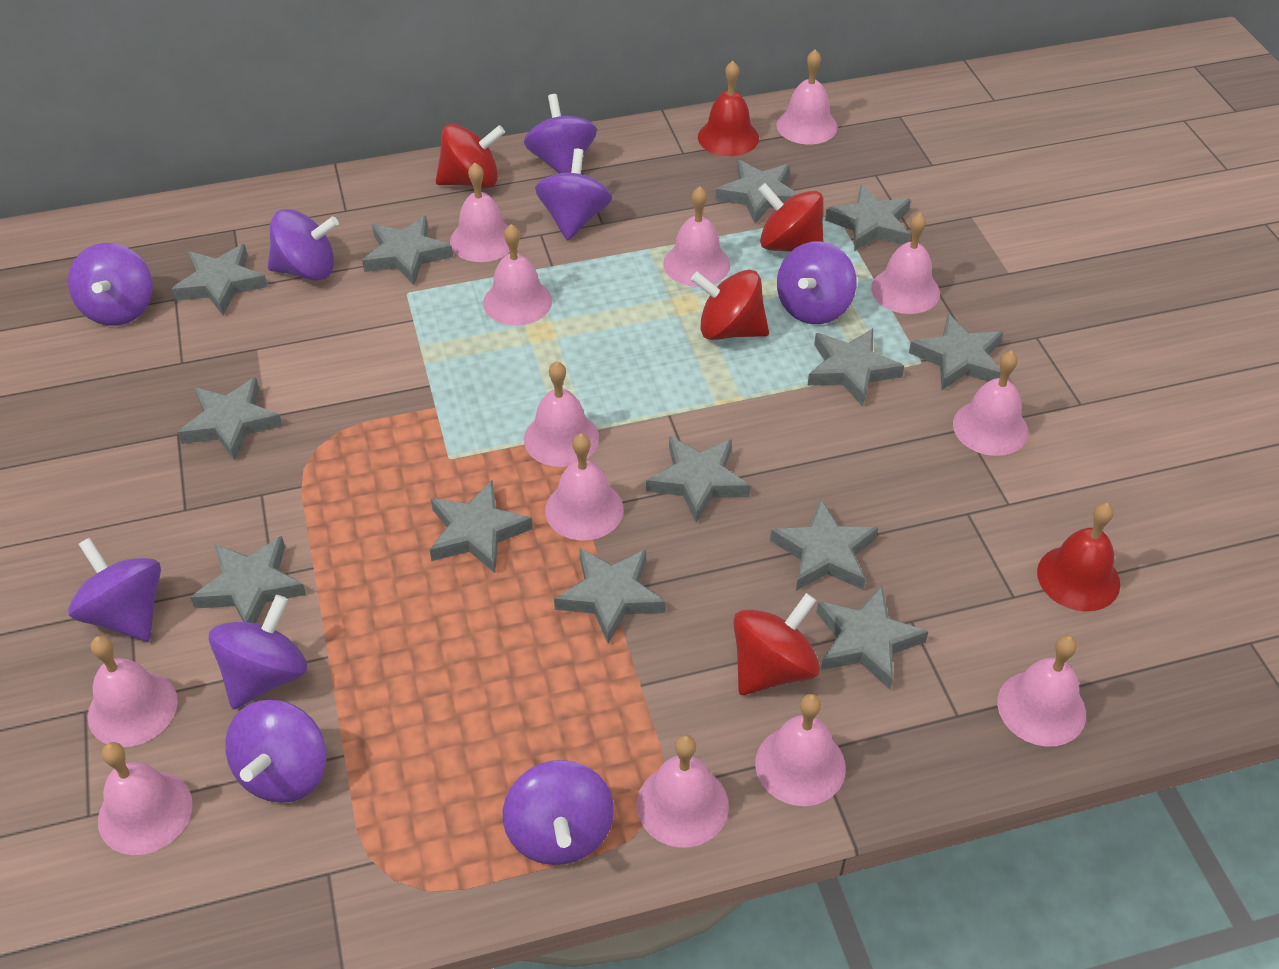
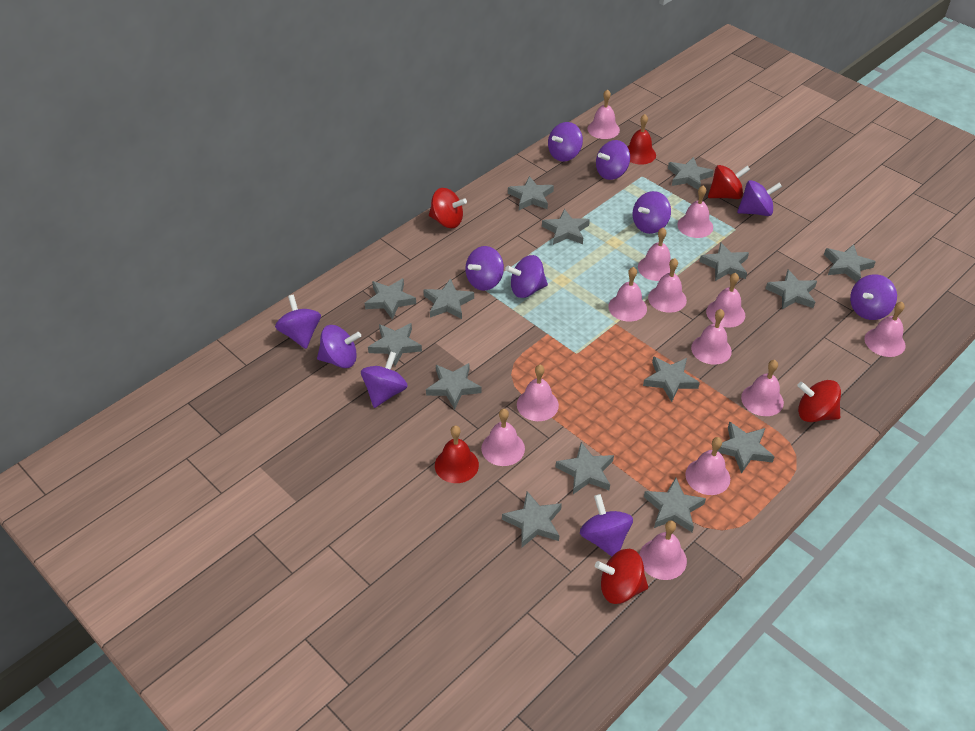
grey star: 13 -> 15
purple spinning top: 9 -> 11

